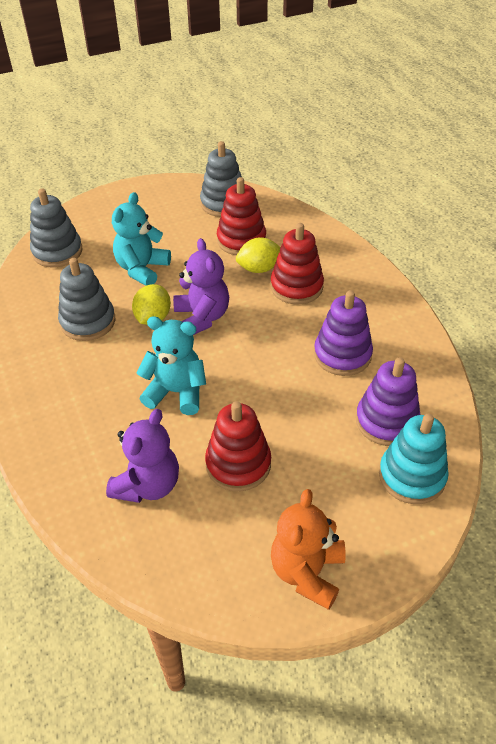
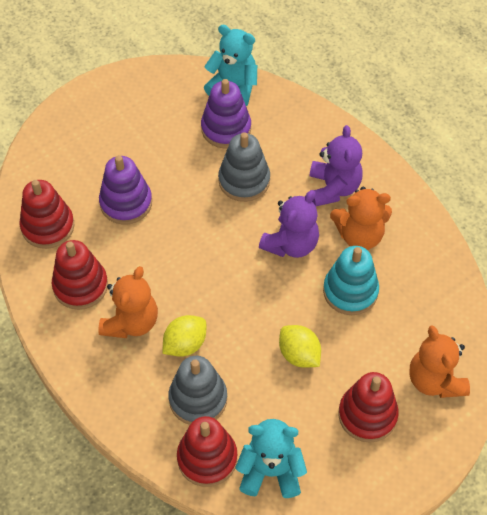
grey stacking toy: 3 -> 2
orange teddy bear: 1 -> 3
red stacking toy: 3 -> 4

